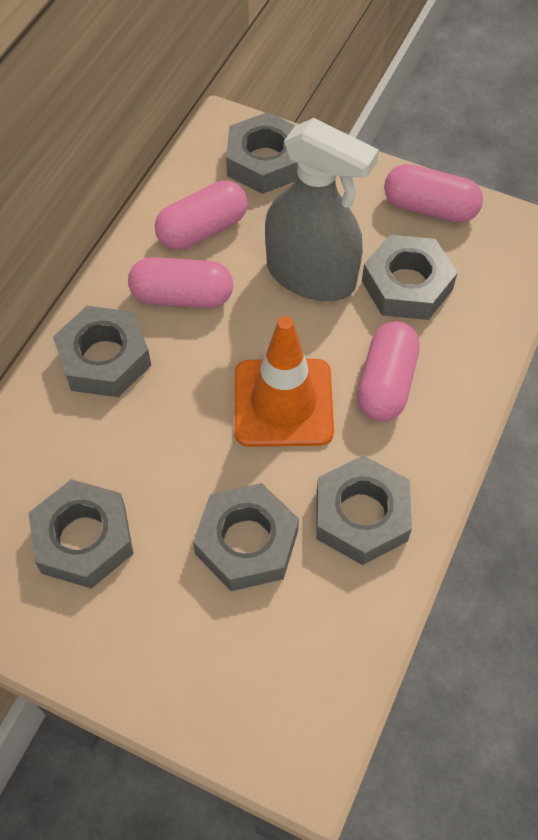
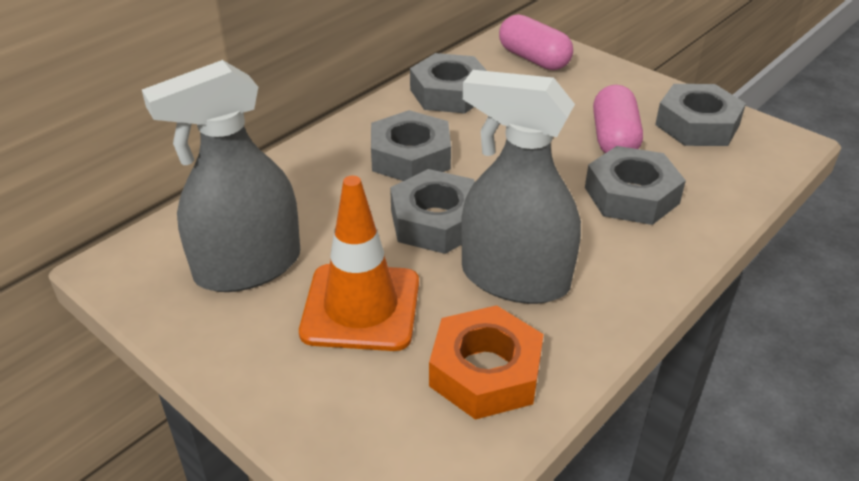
grey nut: 6 -> 5
grey spray bottle: 1 -> 2
orange nut: 0 -> 1
pink capsule: 4 -> 2

